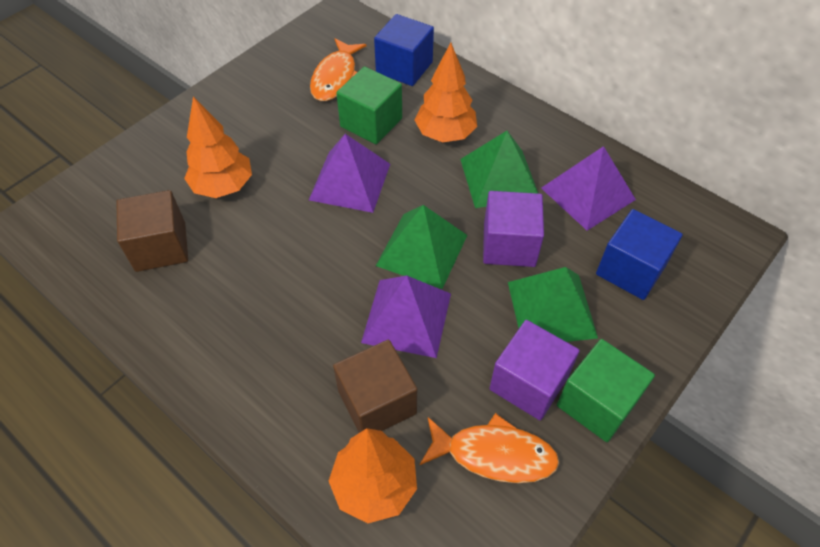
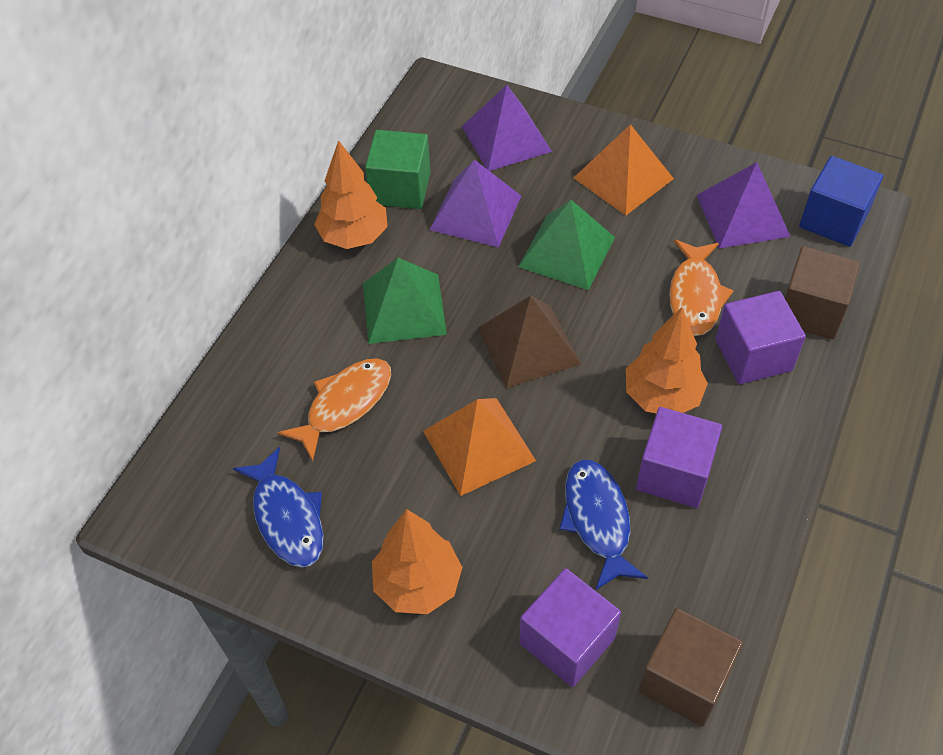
blue cube: 2 -> 1
blue fish: 0 -> 2
brown pyramid: 0 -> 1
green cube: 2 -> 1
green pyramid: 3 -> 2
orange pyramid: 0 -> 2
purple cube: 2 -> 3

